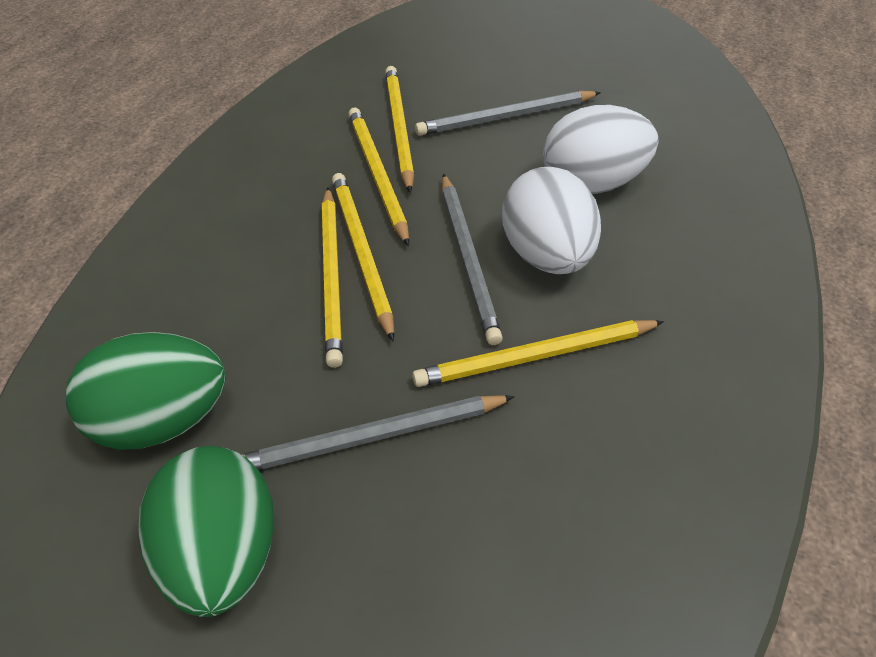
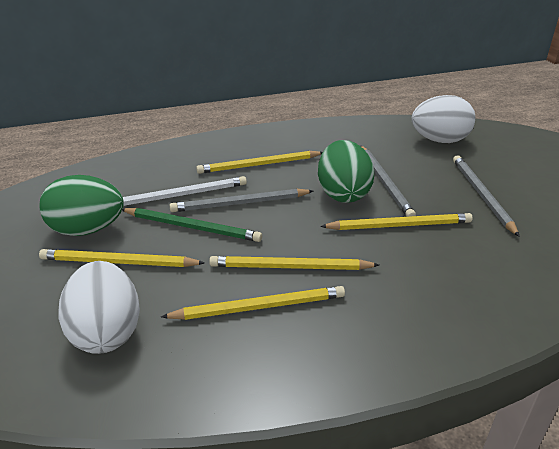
green pencil: 0 -> 1
white pencil: 0 -> 1

